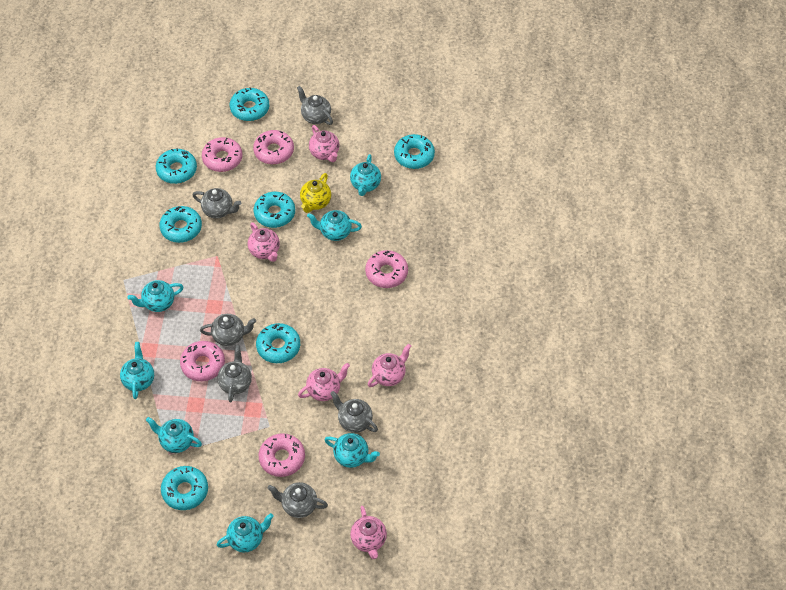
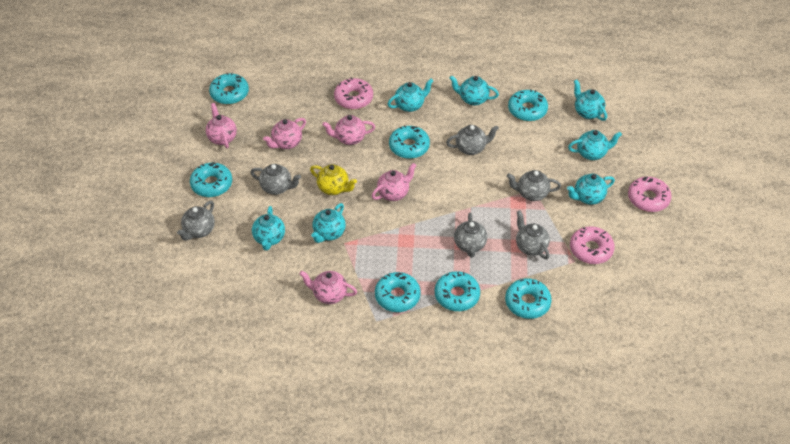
pink donut: 5 -> 3

